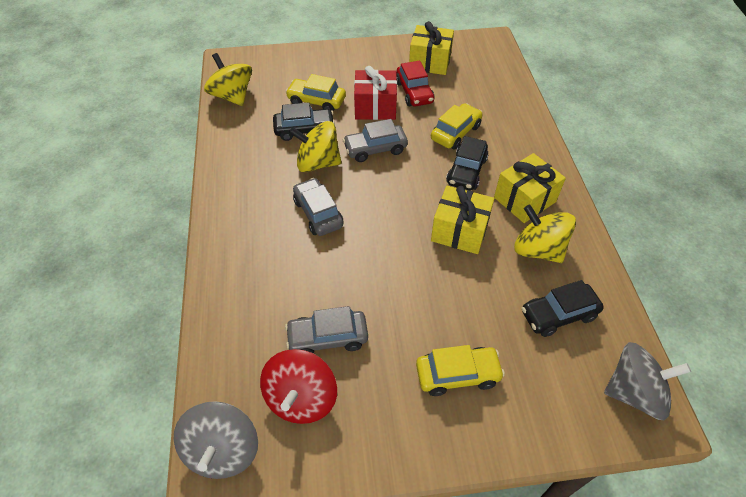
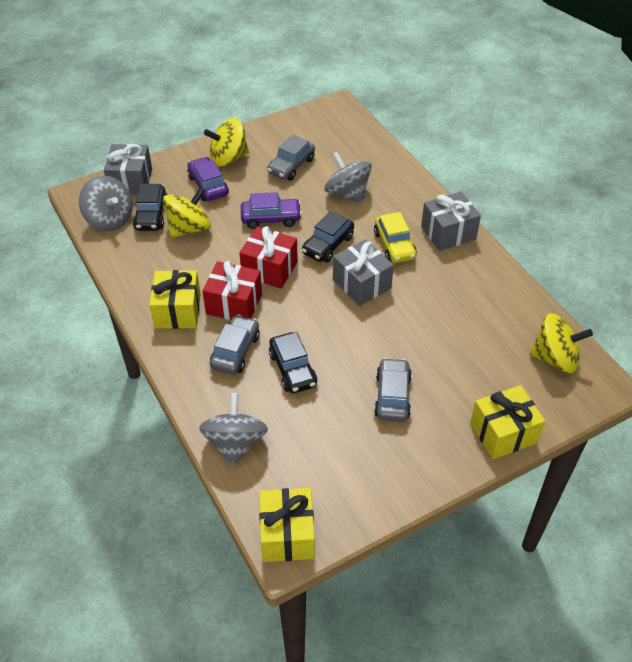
grey gift: 0 -> 3
grey spinning top: 2 -> 3
purple car: 0 -> 2
red car: 1 -> 0
red gift: 1 -> 2
red spinning top: 1 -> 0
yellow car: 3 -> 1

